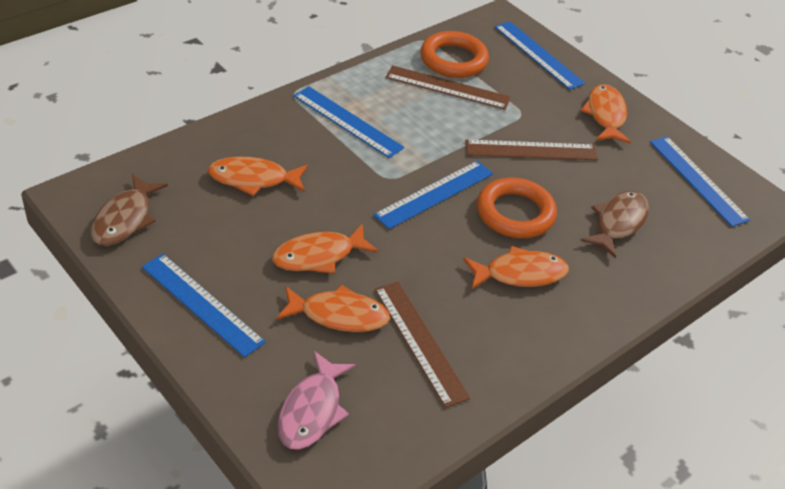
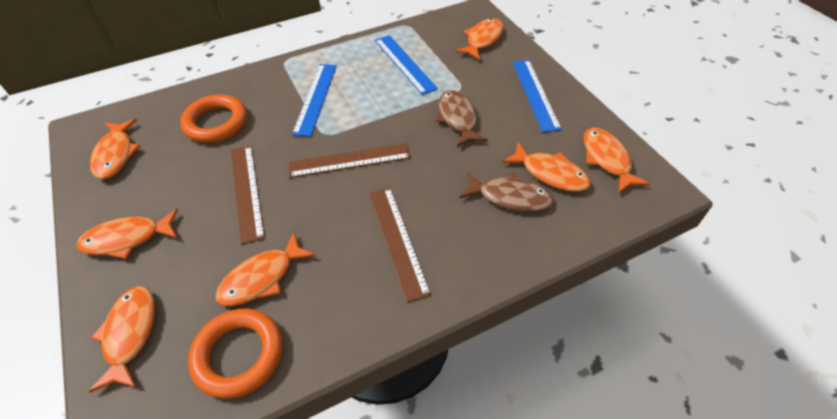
blue ruler: 5 -> 3
orange fish: 5 -> 7
pink fish: 1 -> 0

